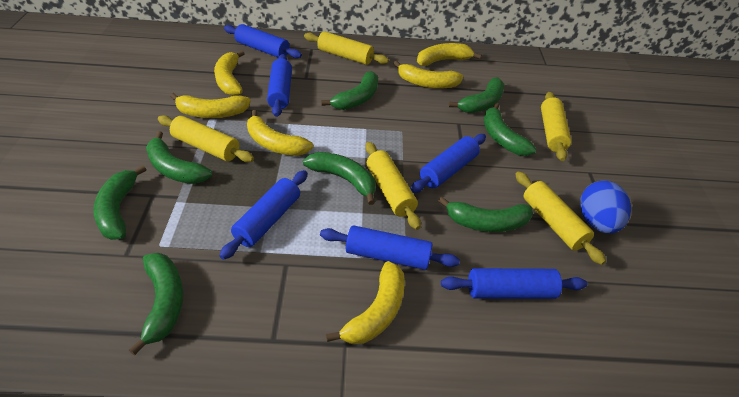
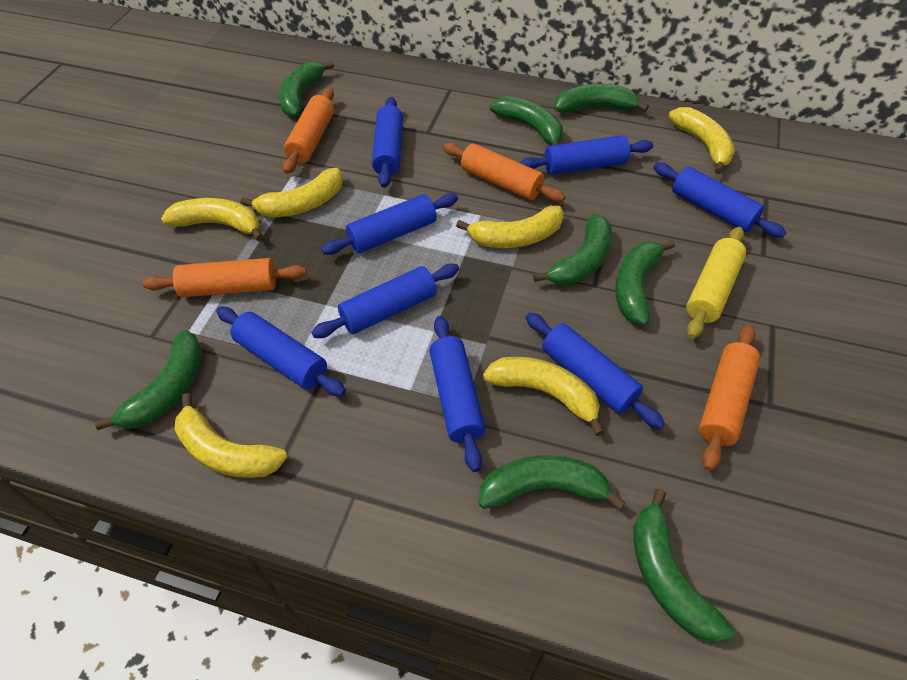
blue egg: 1 -> 0
blue rolling pin: 6 -> 8
orange rolling pin: 0 -> 4
yellow rolling pin: 5 -> 1

